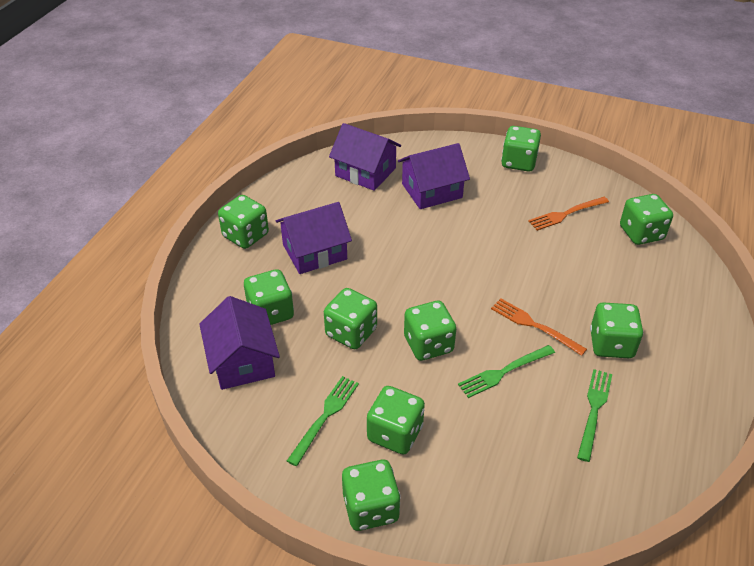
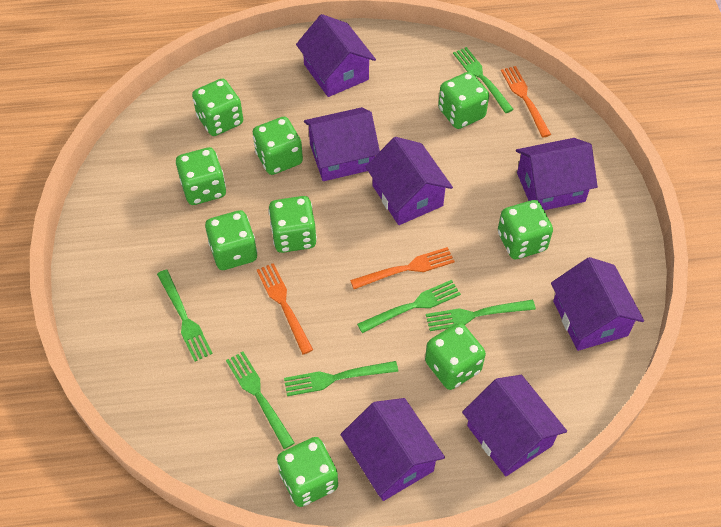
green fork: 3 -> 6
orange fork: 2 -> 3
purple house: 4 -> 7

